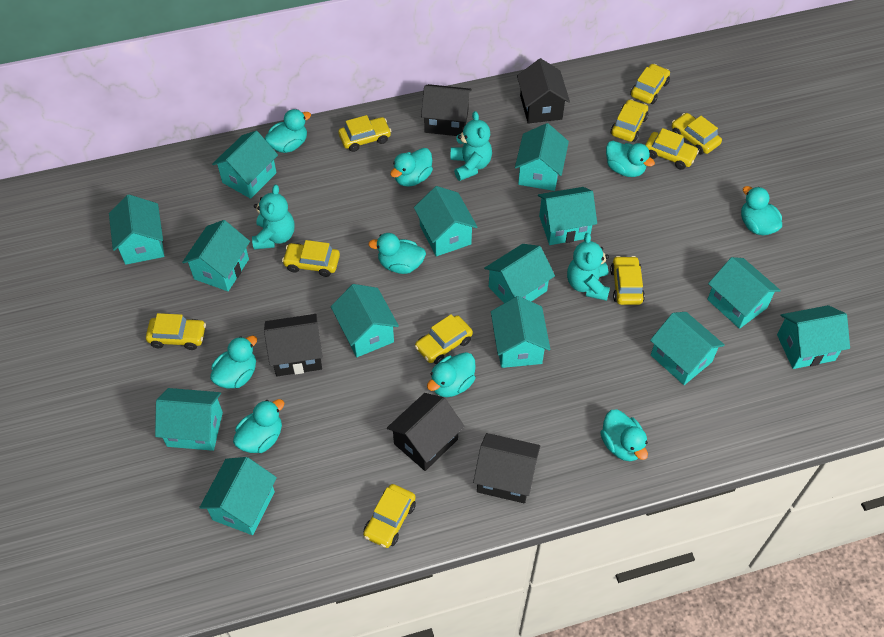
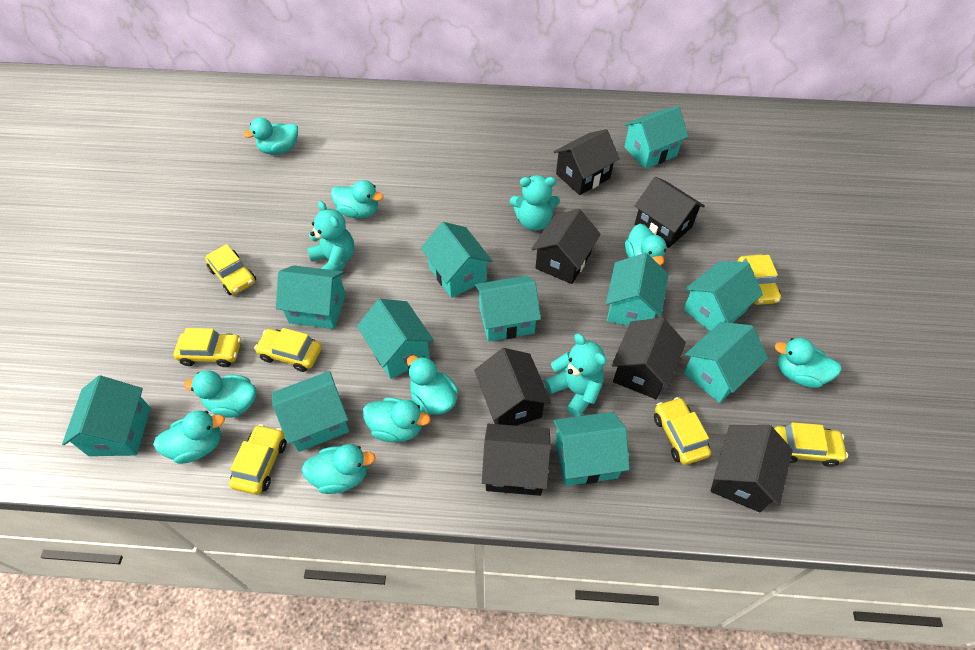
black house: 5 -> 7
turquoise house: 14 -> 11
yellow car: 10 -> 7

